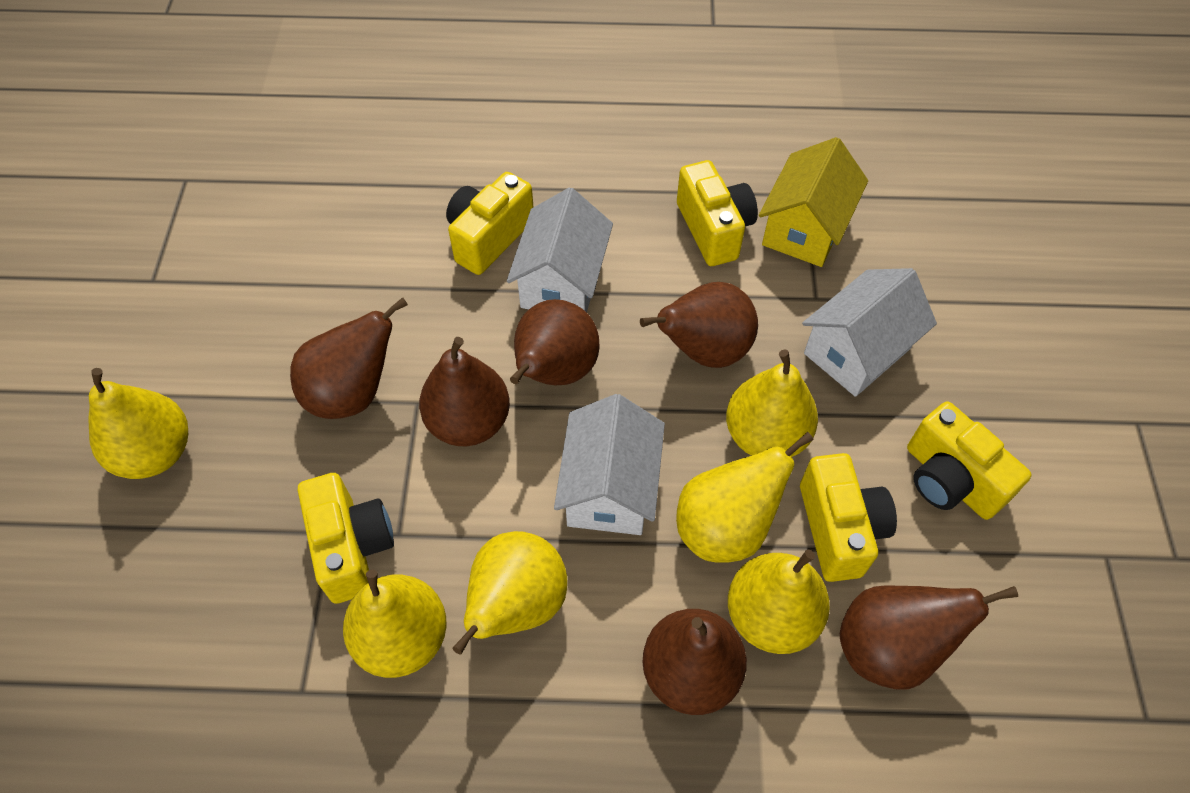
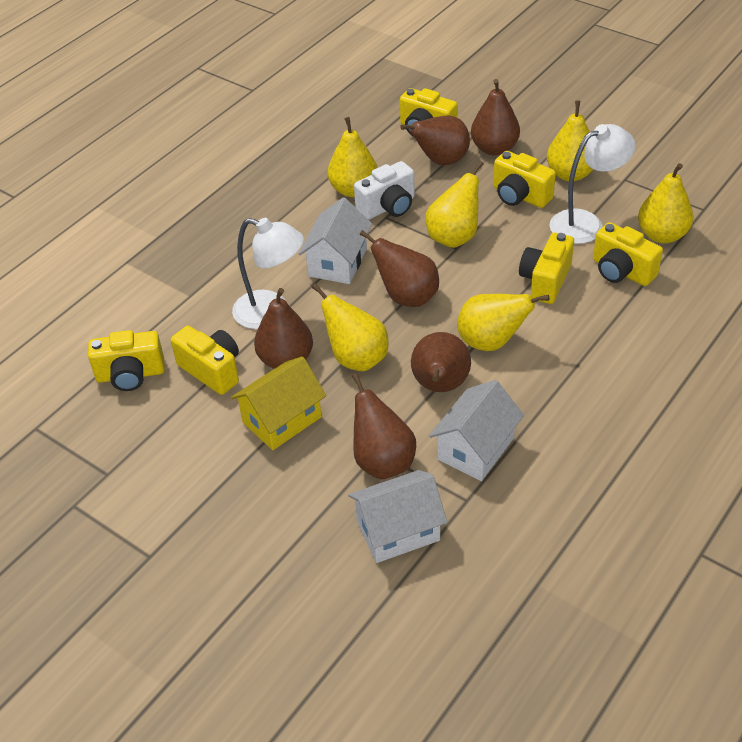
white camera: 0 -> 1
white lamp: 0 -> 2
yellow camera: 5 -> 6

